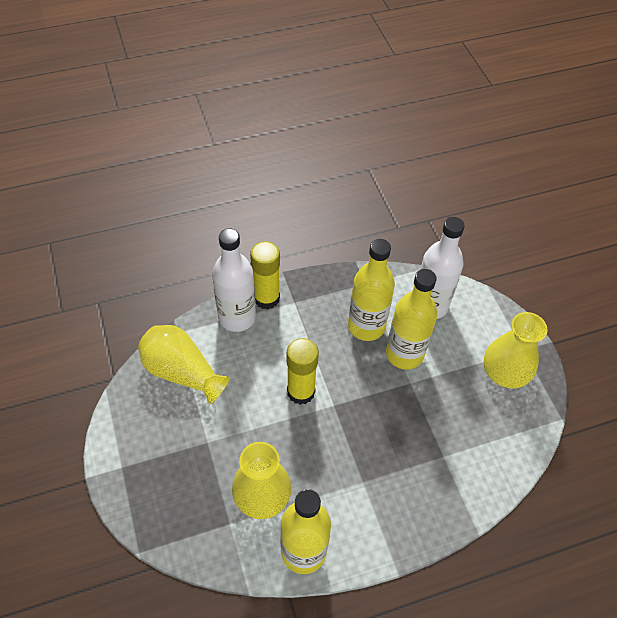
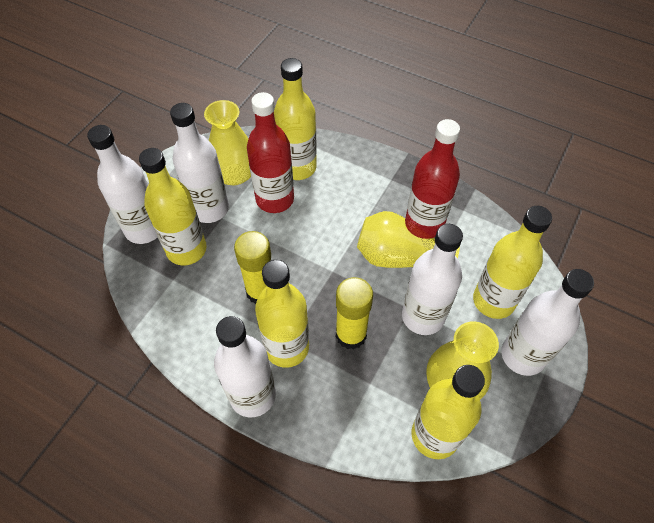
red bottle: 0 -> 2
white bottle: 2 -> 5
yellow bottle: 3 -> 5

